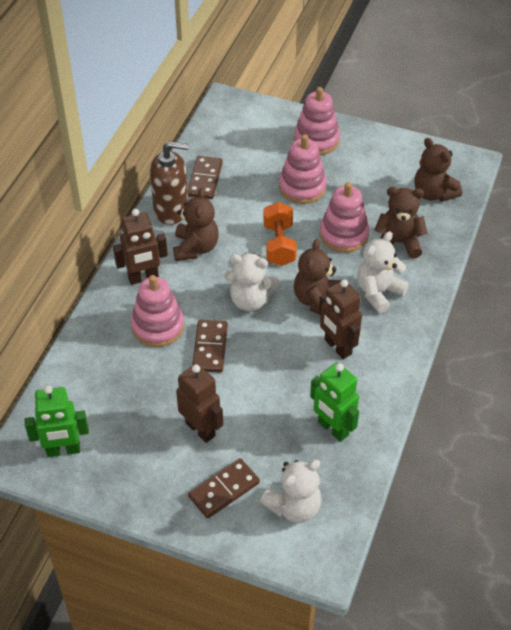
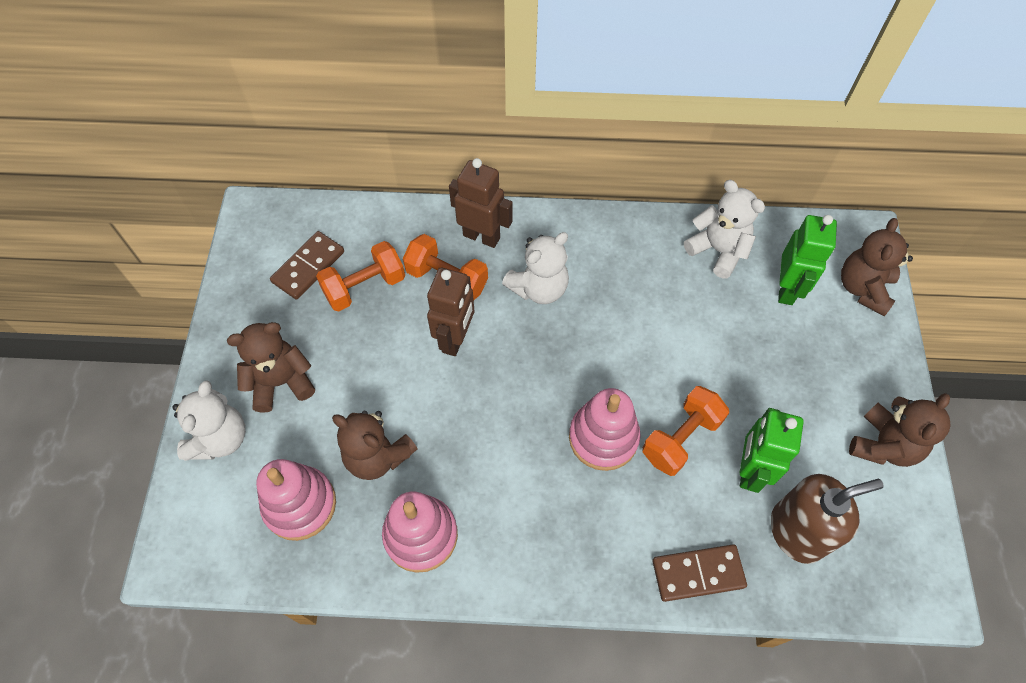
brown domino: 3 -> 2
brown robot: 3 -> 2
orange dumbbell: 1 -> 3
pink stacking toy: 4 -> 3

